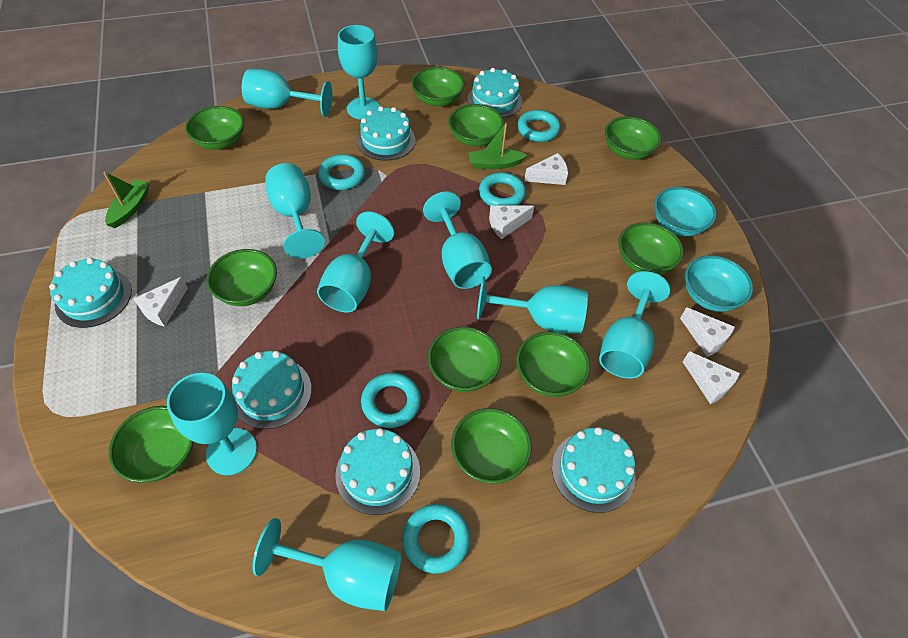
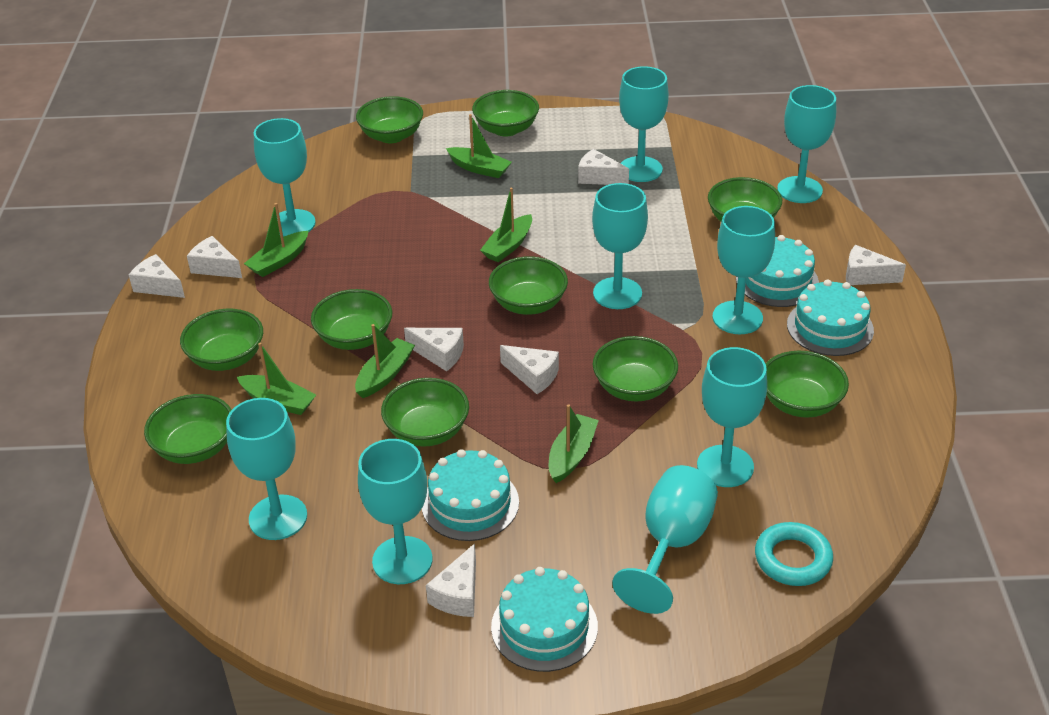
green boat: 2 -> 6
turquoise bowl: 2 -> 0
turquoise cake: 6 -> 4
turquoise ring: 5 -> 1
white cheese: 5 -> 7

